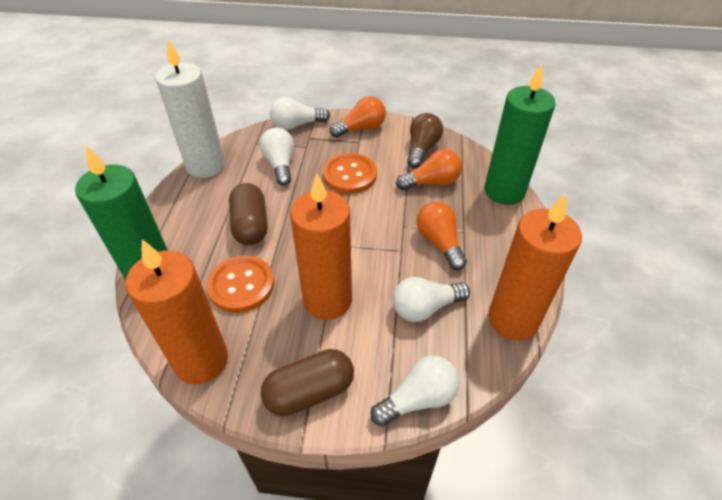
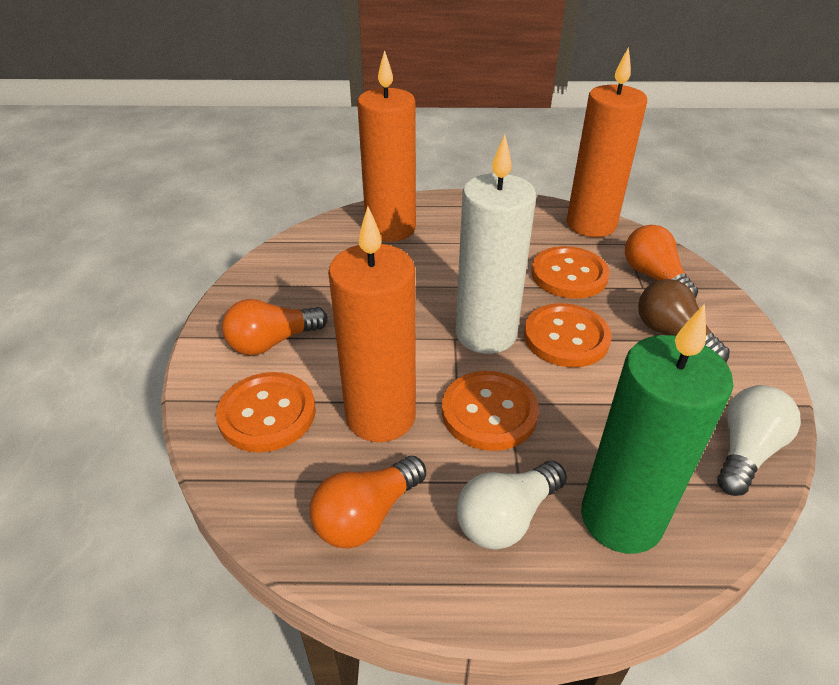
brown capsule: 2 -> 0
green candle: 2 -> 1
orange button: 2 -> 4
white light bulb: 4 -> 2

